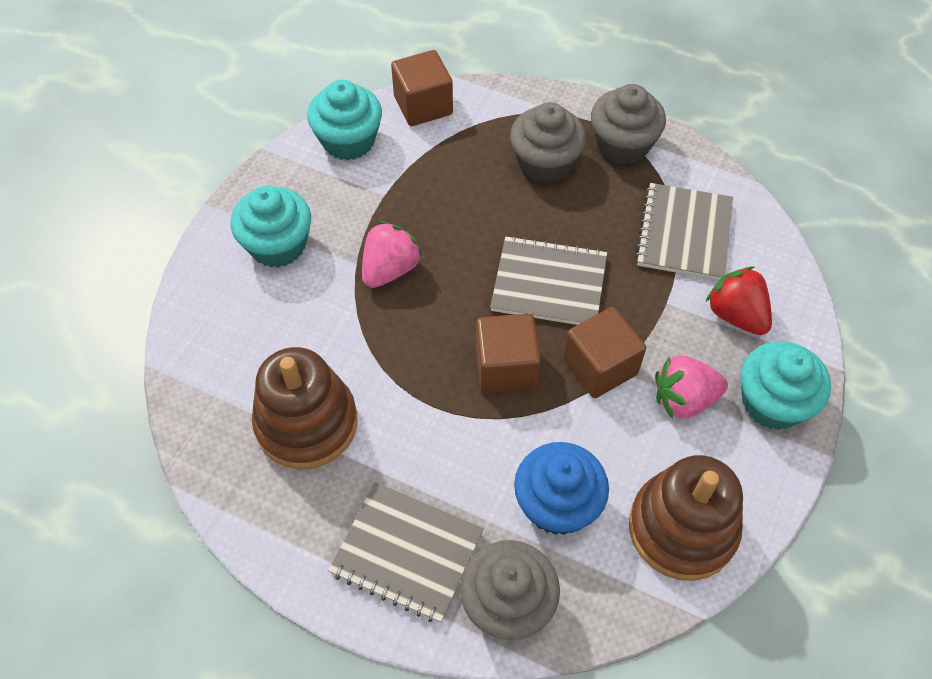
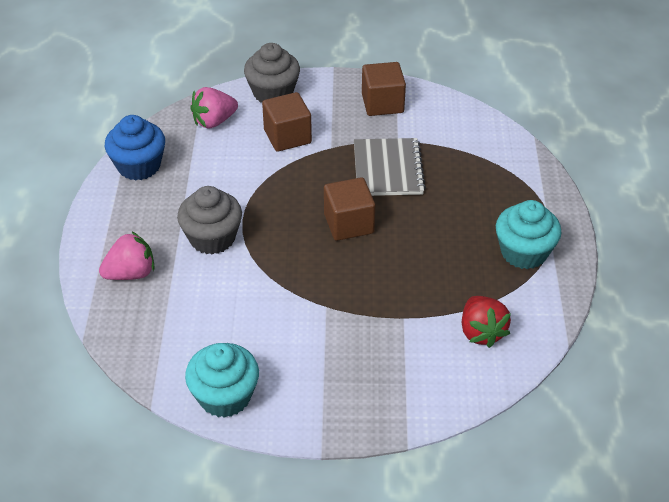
brown stacking toy: 2 -> 0
grey cupcake: 3 -> 2
grey notebook: 3 -> 1
turquoise cupcake: 3 -> 2

